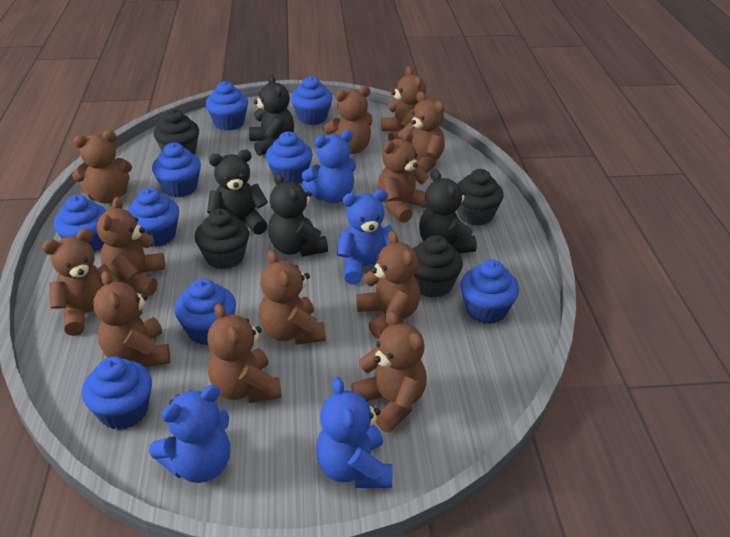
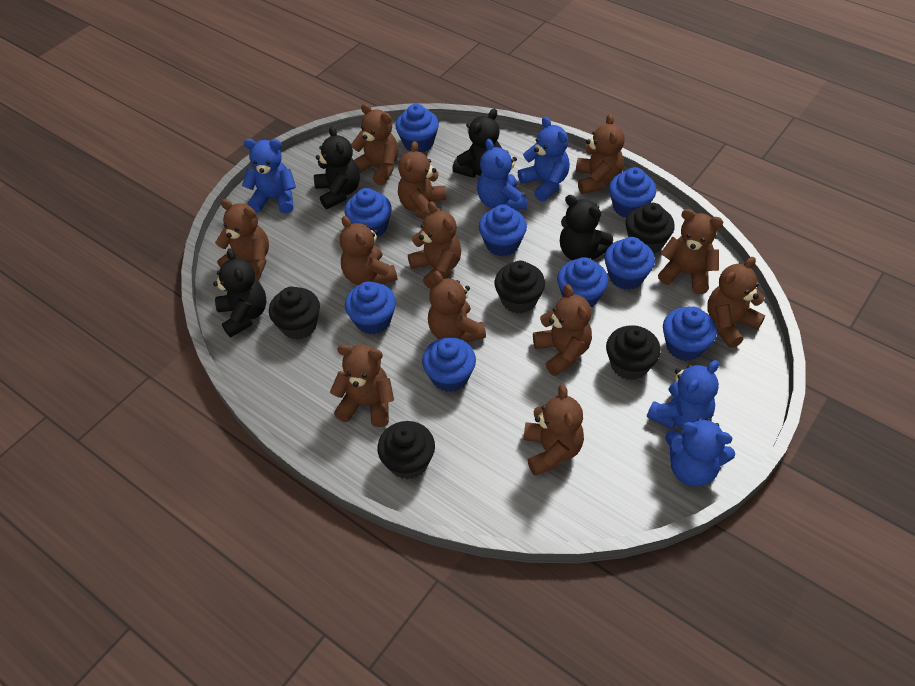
black cupcake: 4 -> 5
blue teddy bear: 4 -> 5

